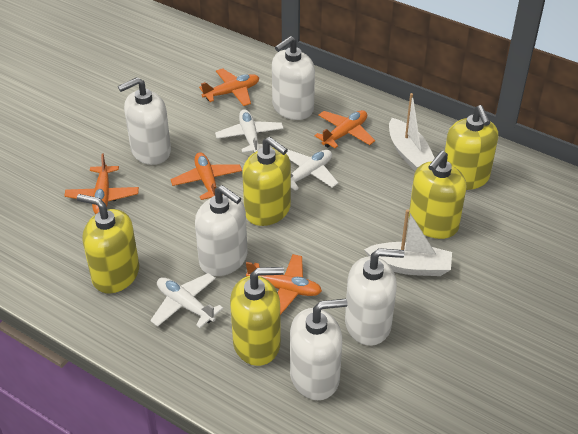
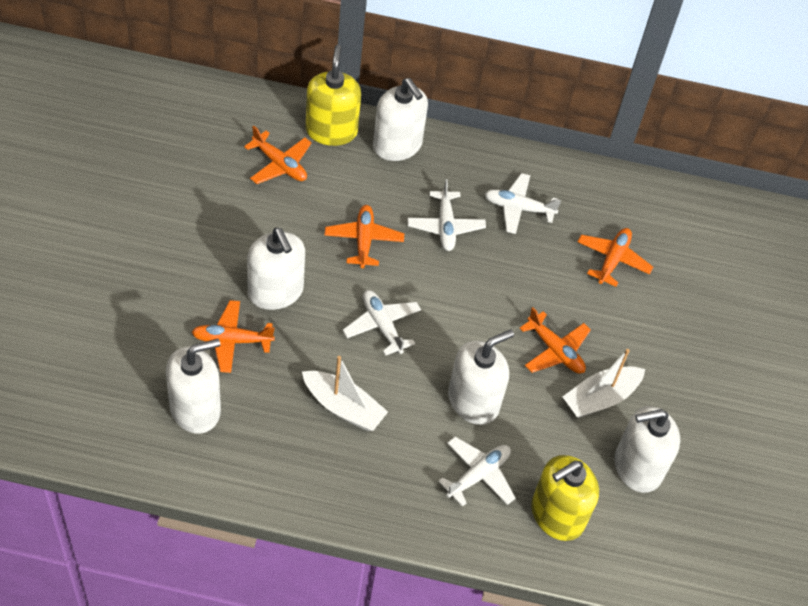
white plane: 3 -> 4
yellow soap dispenser: 5 -> 2

